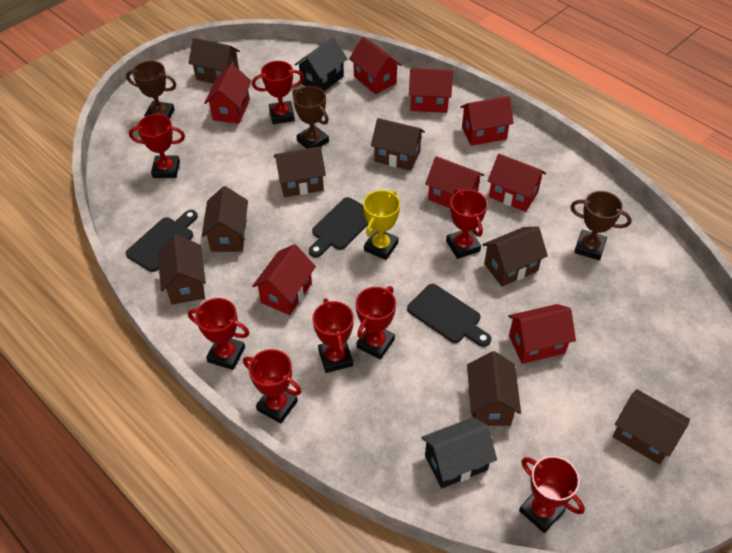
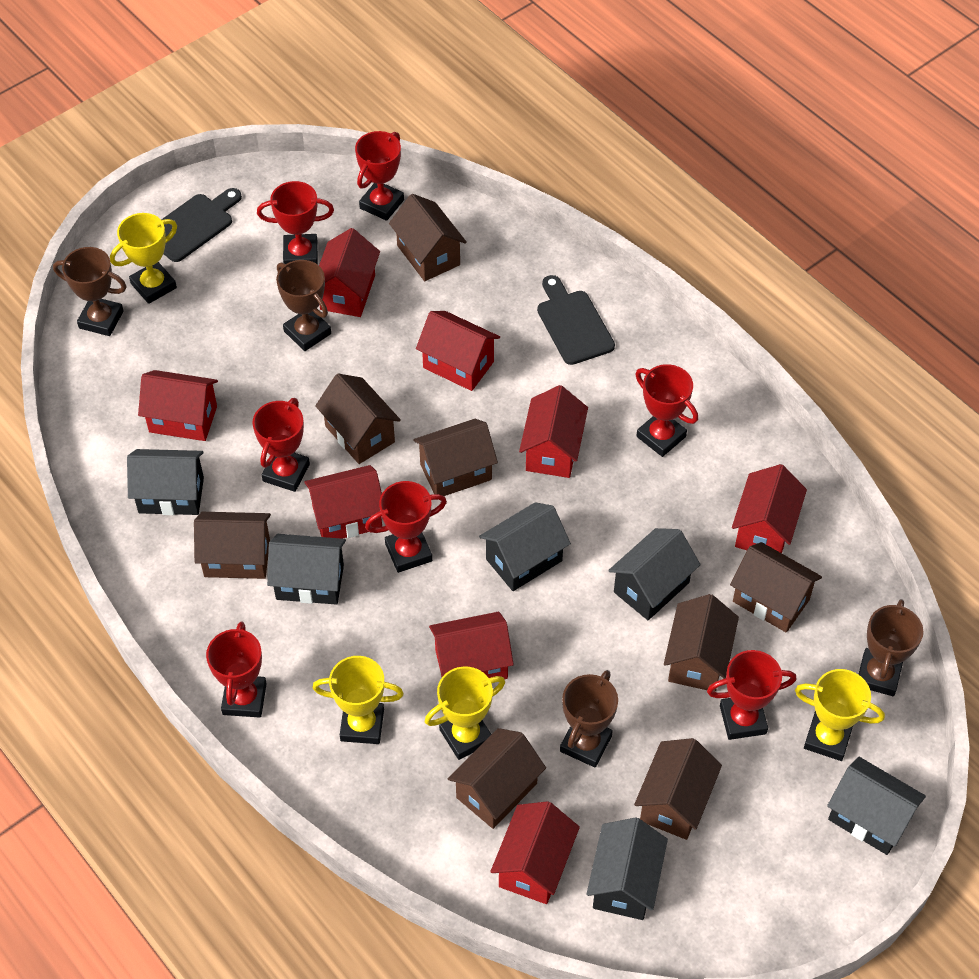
black cutting board: 3 -> 2
black house: 2 -> 6
brown trophy: 3 -> 4
red trophy: 8 -> 7
yellow trophy: 1 -> 4

